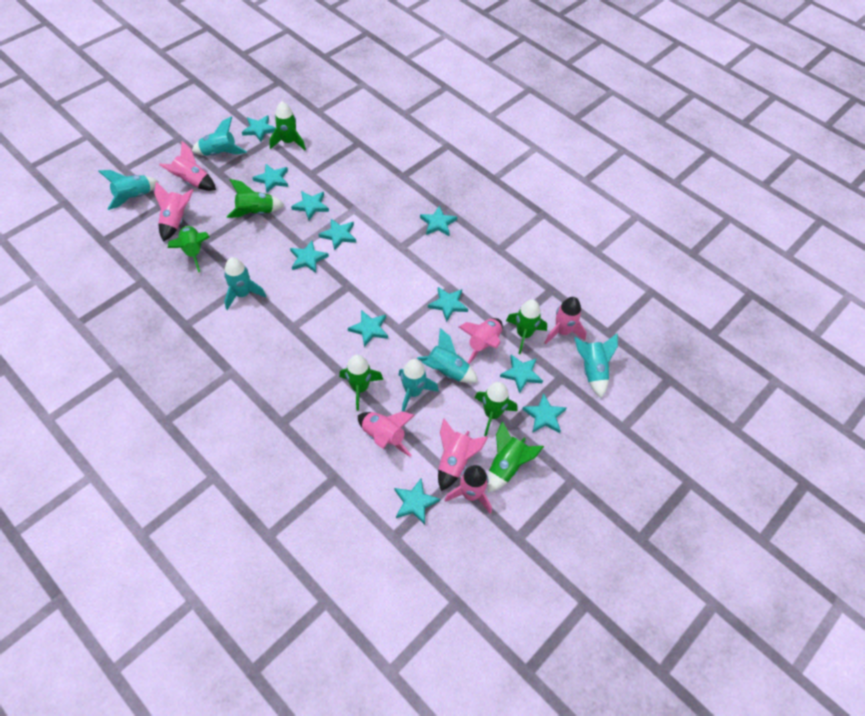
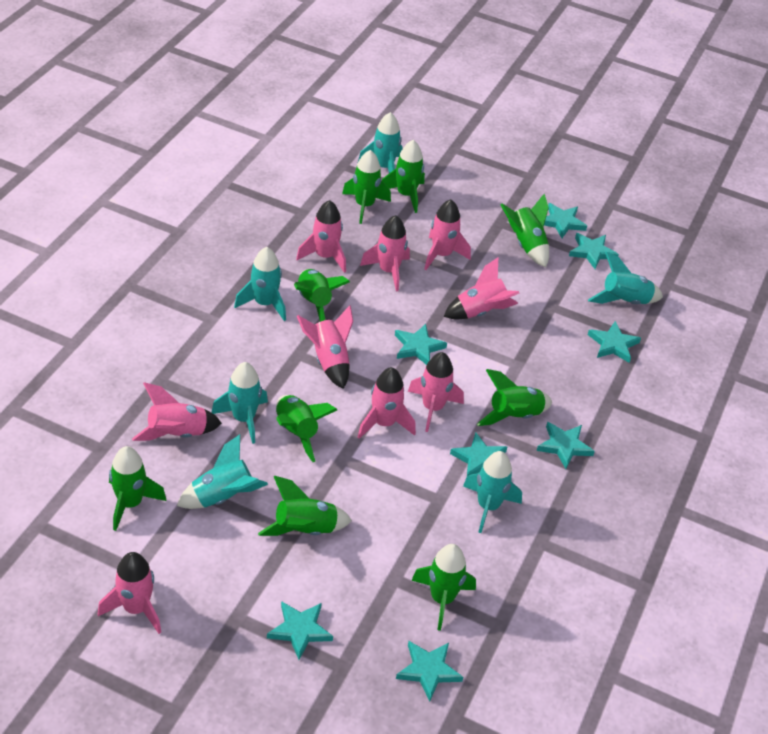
green rocket: 7 -> 9
pink rocket: 7 -> 9
turquoise star: 11 -> 8

